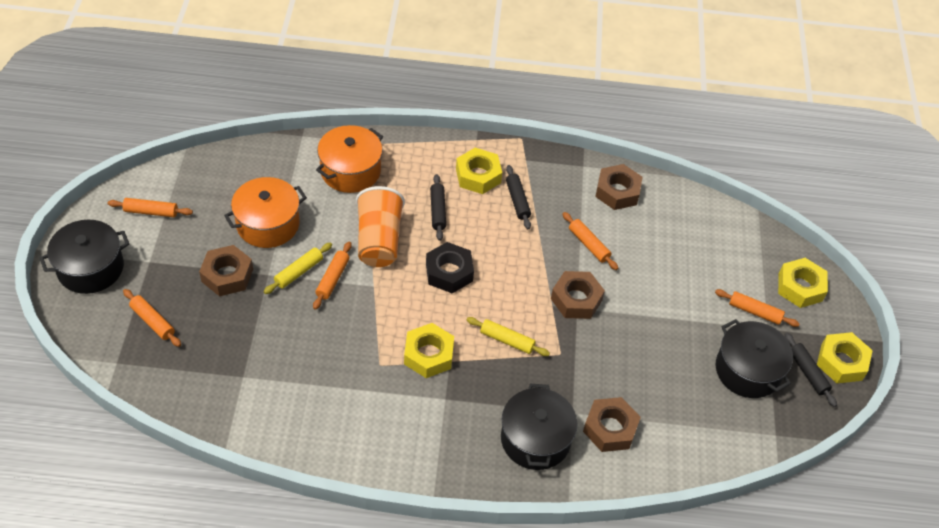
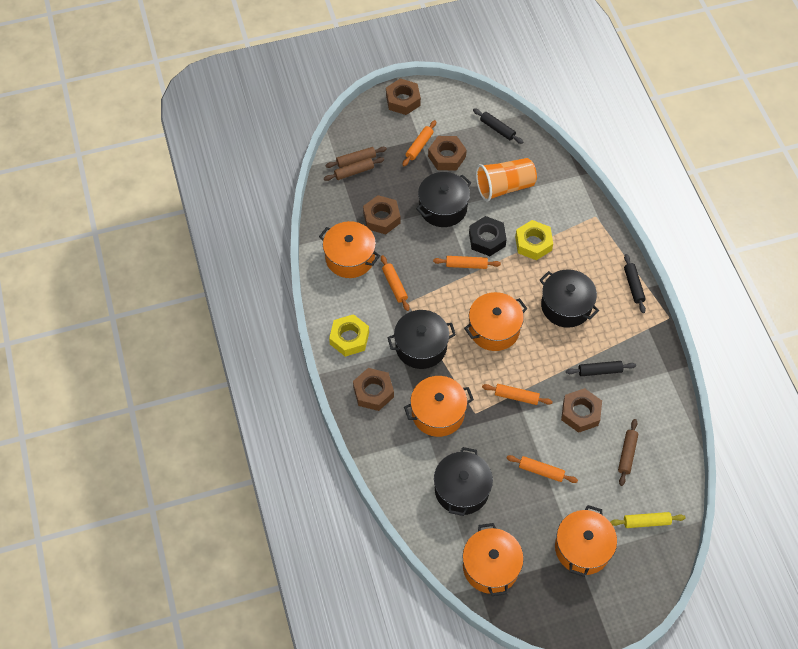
black pot: 3 -> 4
brown nut: 4 -> 5
brown rolling pin: 0 -> 3
orange pot: 2 -> 5
yellow nut: 4 -> 2
yellow rolling pin: 2 -> 1

